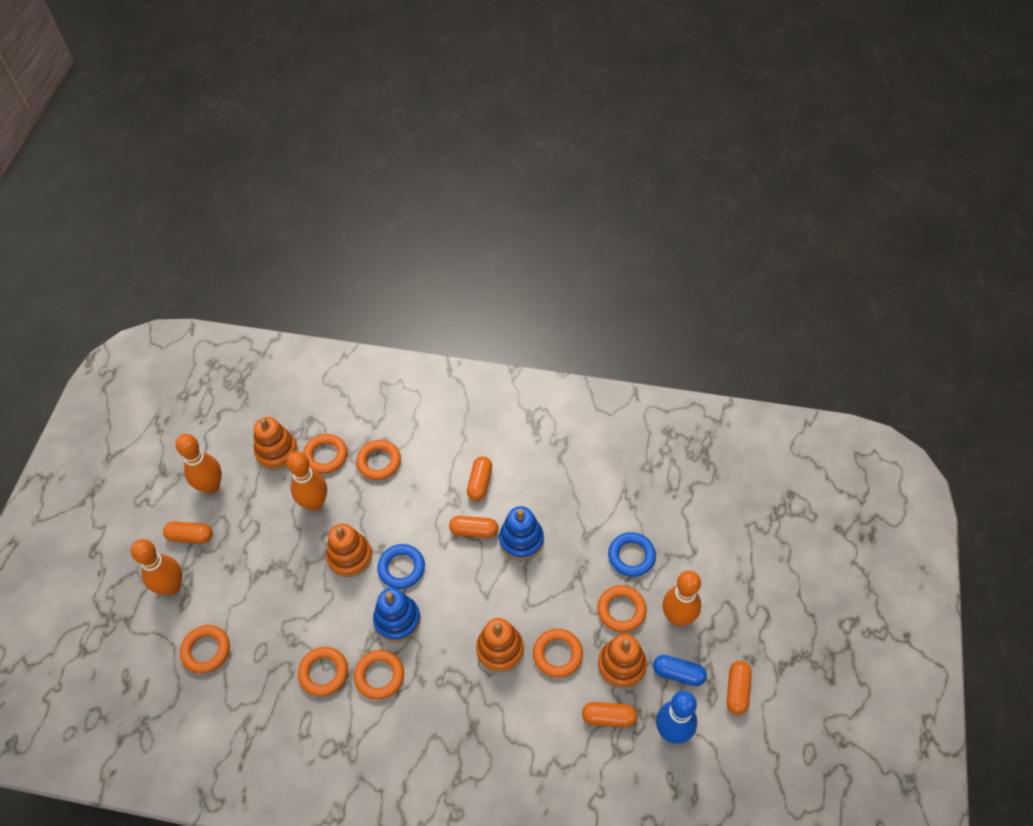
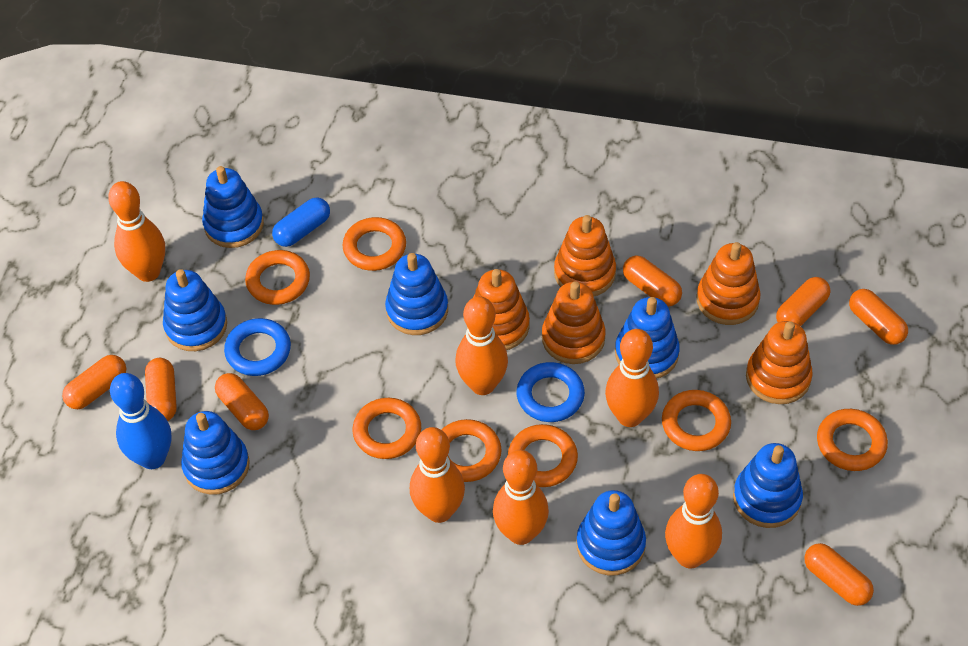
blue stacking toy: 2 -> 7
orange bowling pin: 4 -> 6
orange capsule: 5 -> 7
orange stacking toy: 4 -> 5

